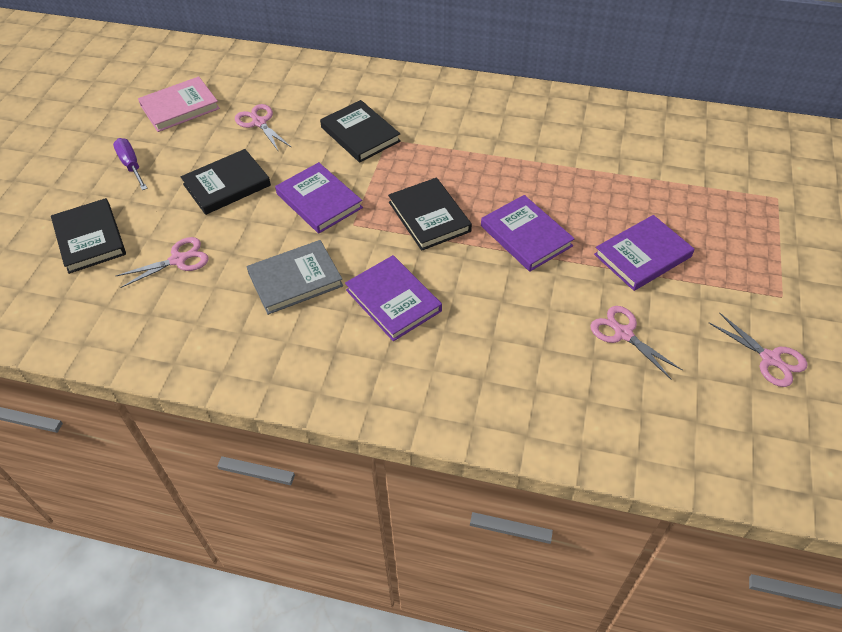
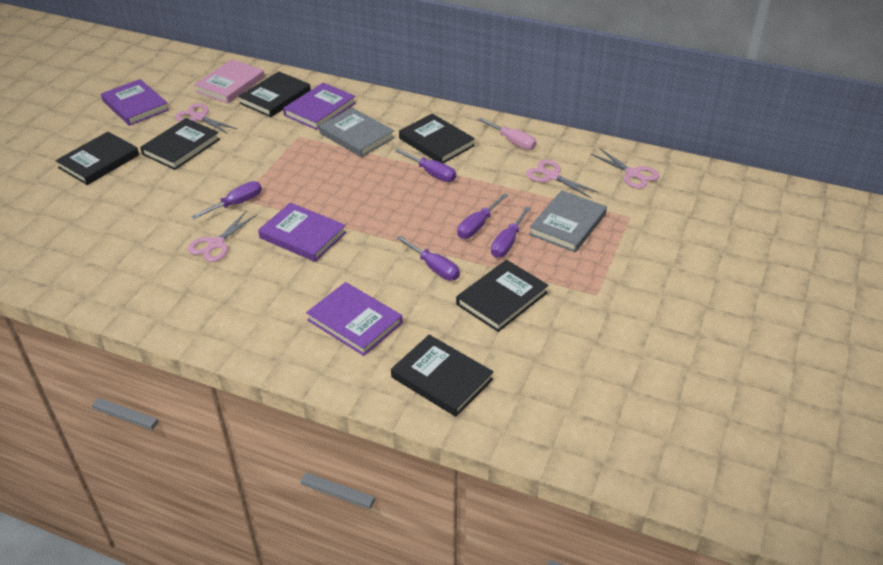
black book: 4 -> 6
grey book: 1 -> 2
pink screwdriver: 0 -> 1
purple screwdriver: 1 -> 5

